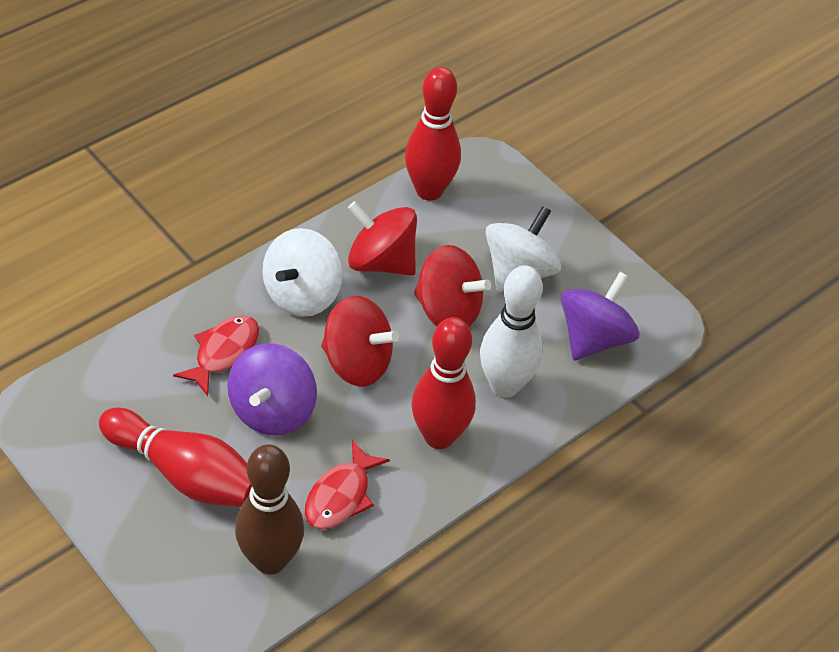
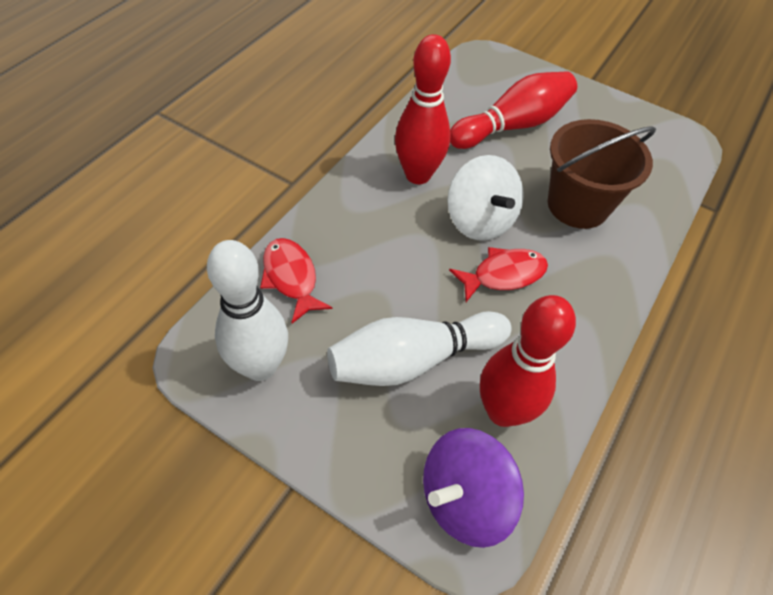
brown bowling pin: 1 -> 0
brown bucket: 0 -> 1
purple spinning top: 2 -> 1
red spinning top: 3 -> 0
white bowling pin: 1 -> 2
white spinning top: 2 -> 1

